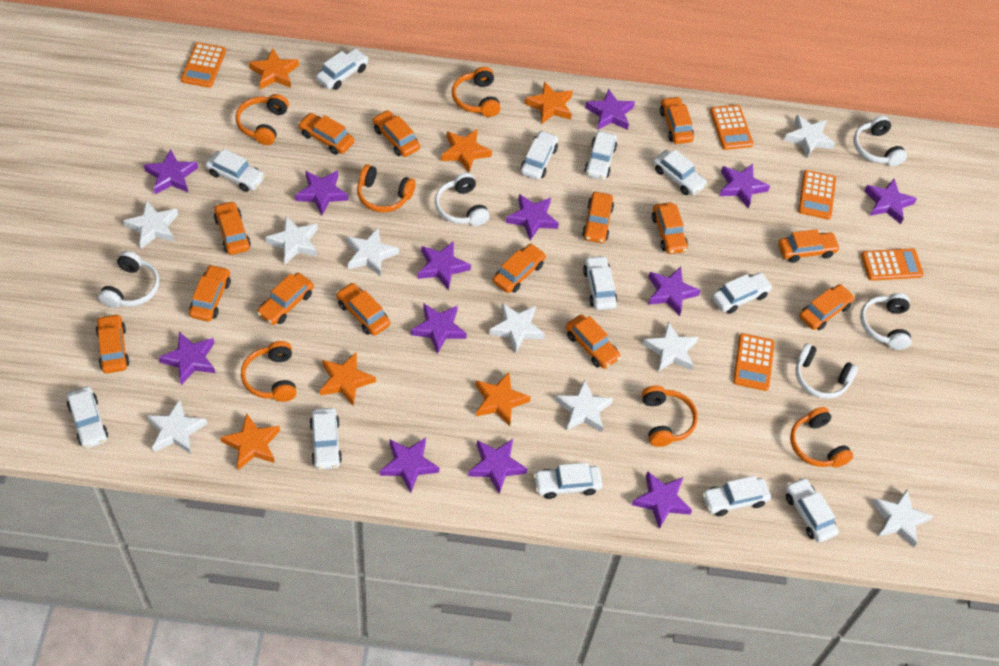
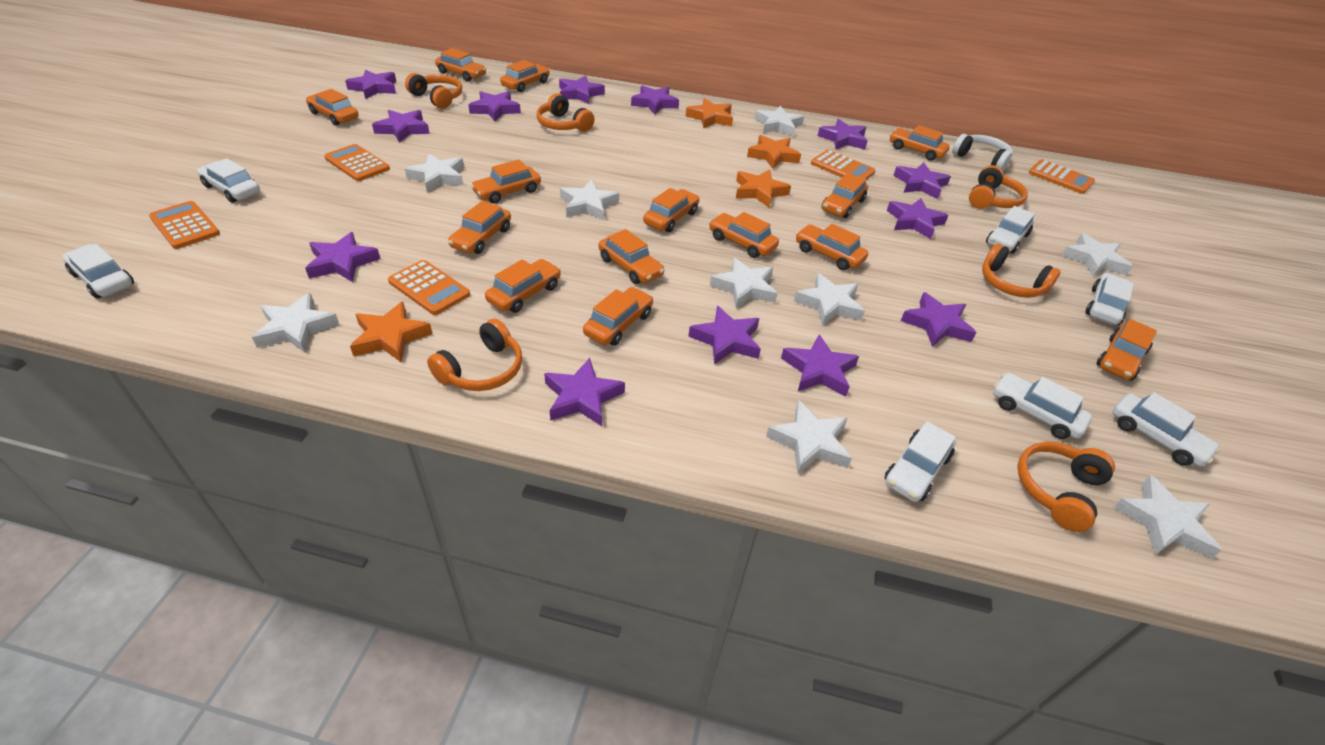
orange star: 6 -> 4
white car: 12 -> 7
white headphones: 5 -> 1

